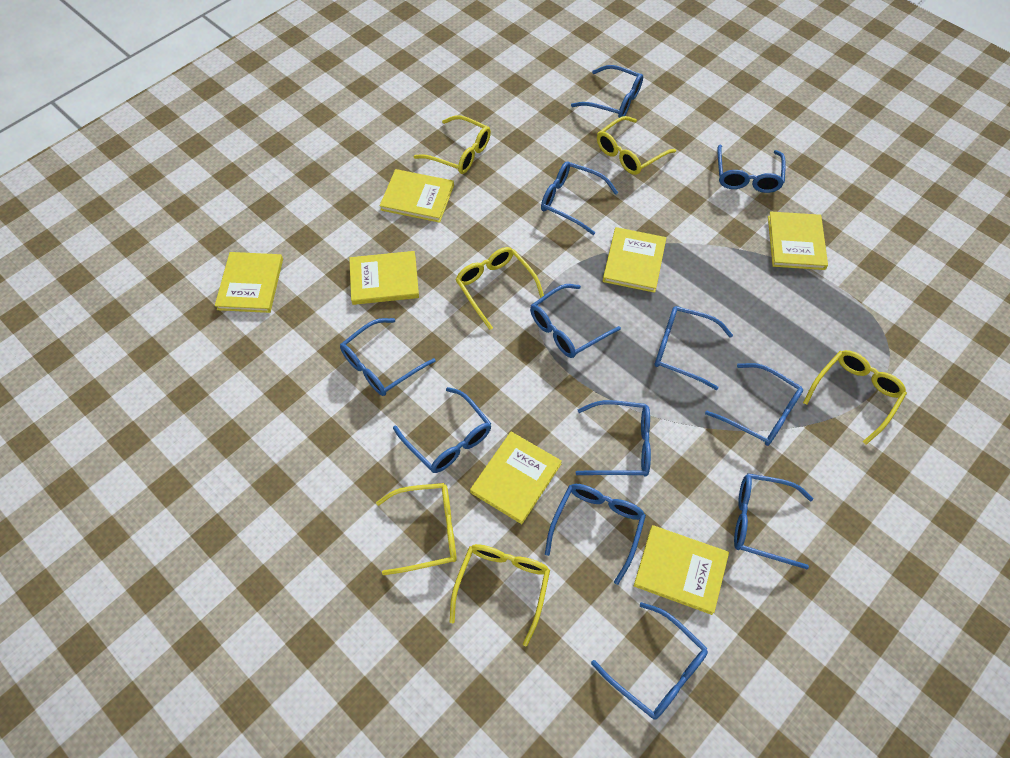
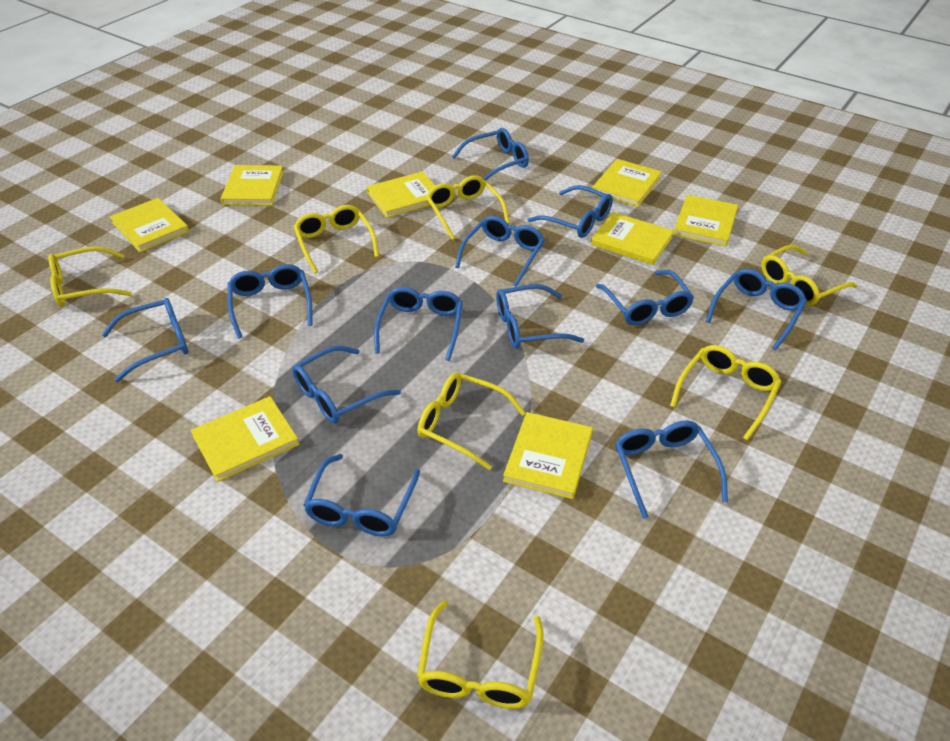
yellow book: 7 -> 8
yellow glasses: 6 -> 7

